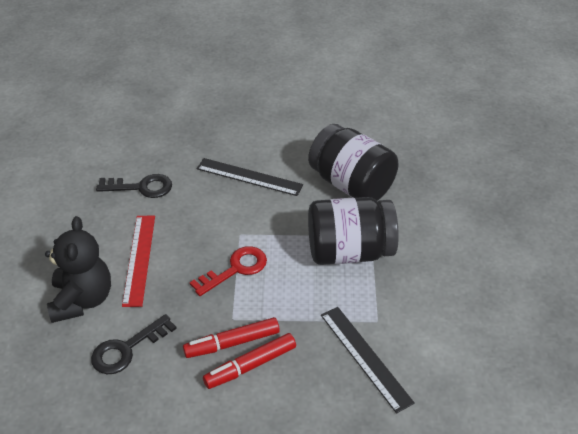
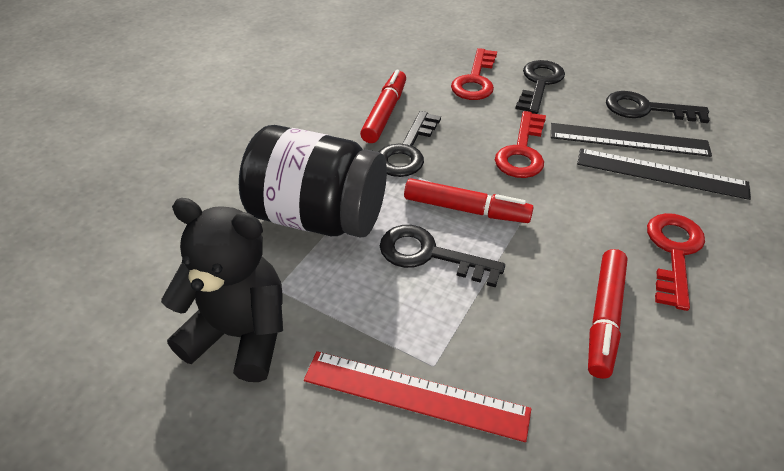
black jar: 2 -> 1
black key: 2 -> 4
red key: 1 -> 3
red marker: 2 -> 3

